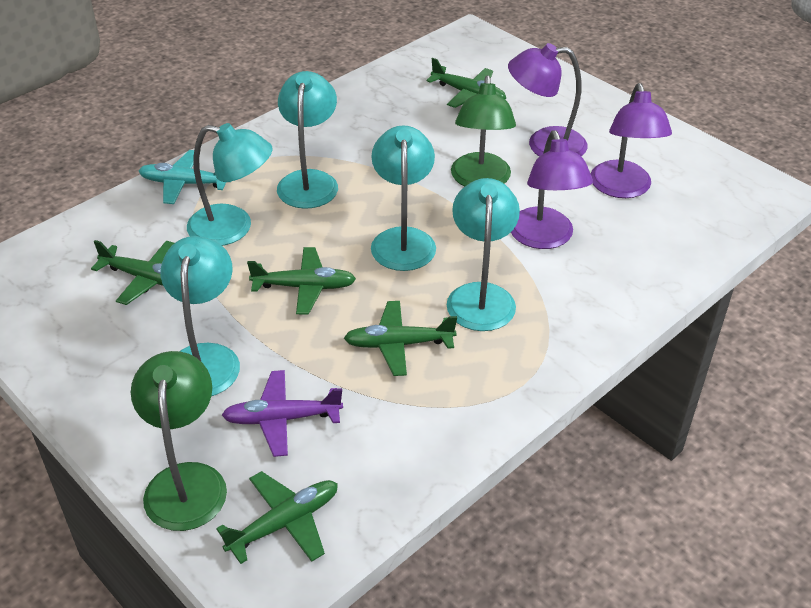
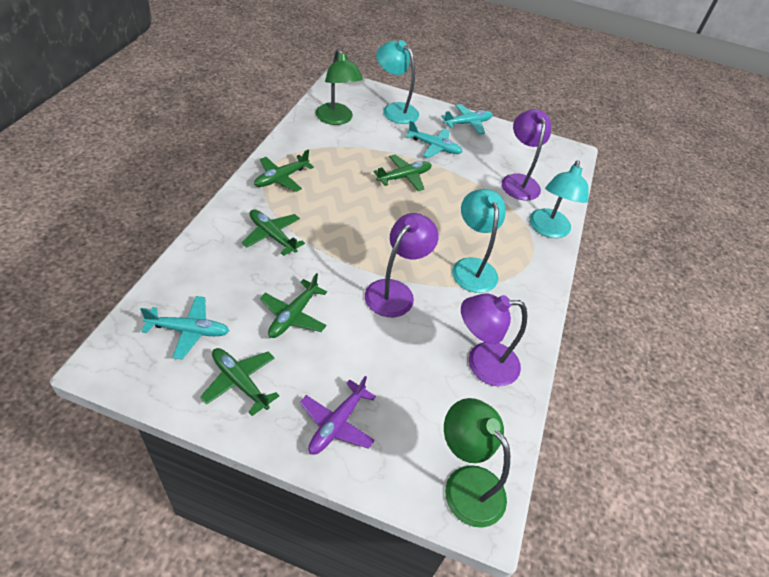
turquoise lamp: 5 -> 3
turquoise plane: 1 -> 3

